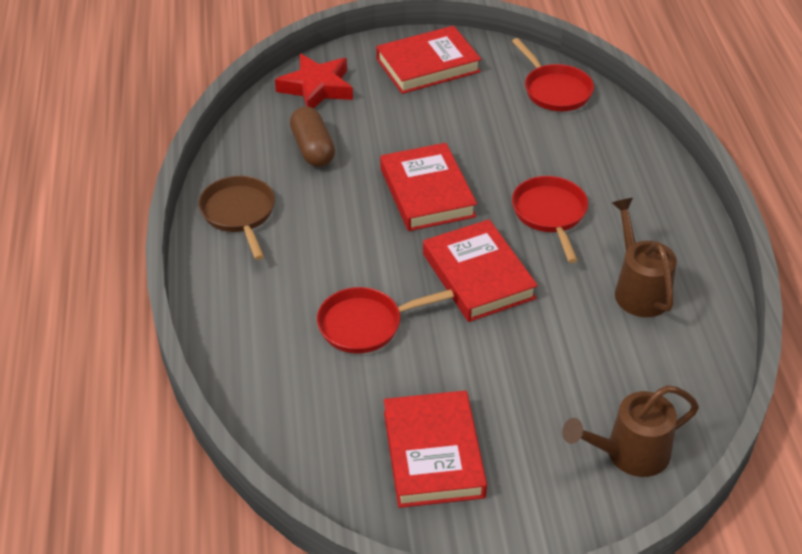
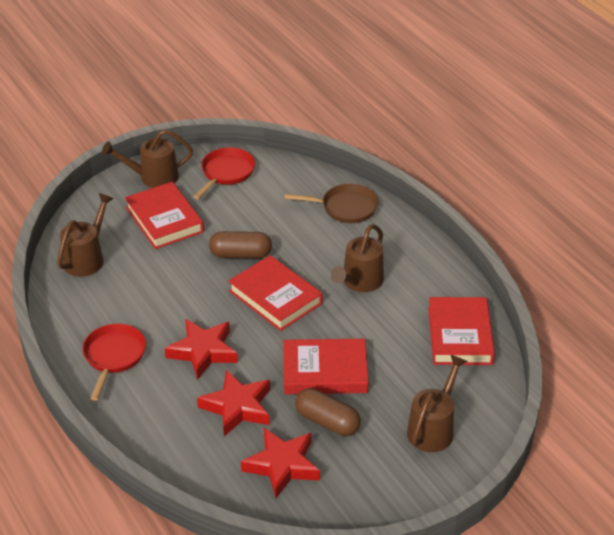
brown capsule: 1 -> 2
brown watering can: 2 -> 4
red pan: 3 -> 2
red star: 1 -> 3

